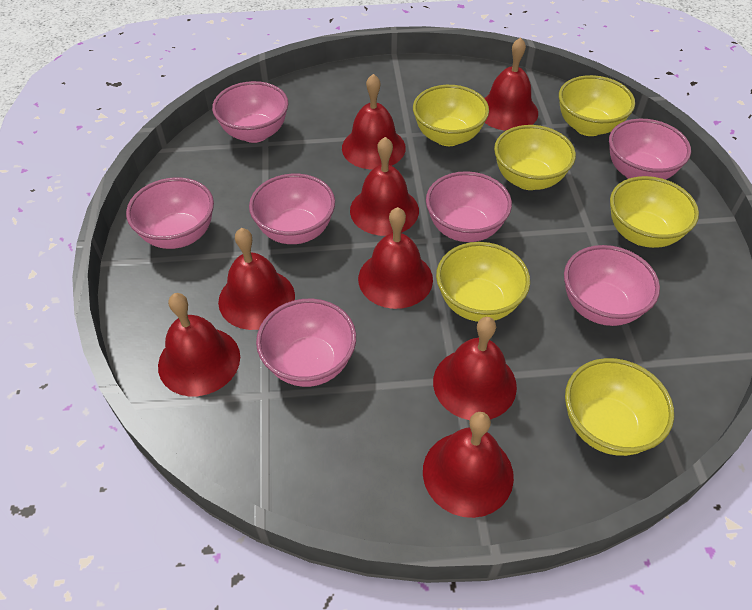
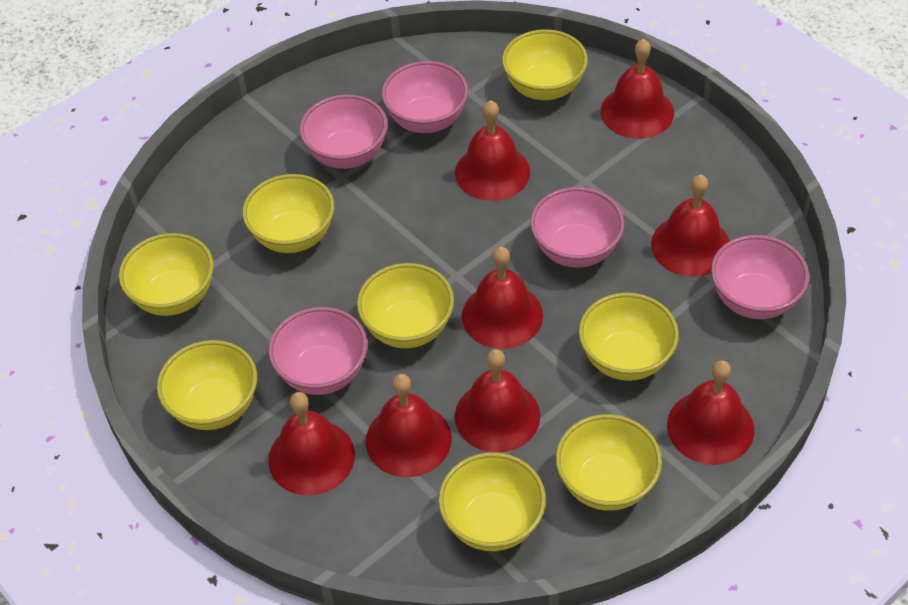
pink bowl: 7 -> 5
yellow bowl: 6 -> 8

